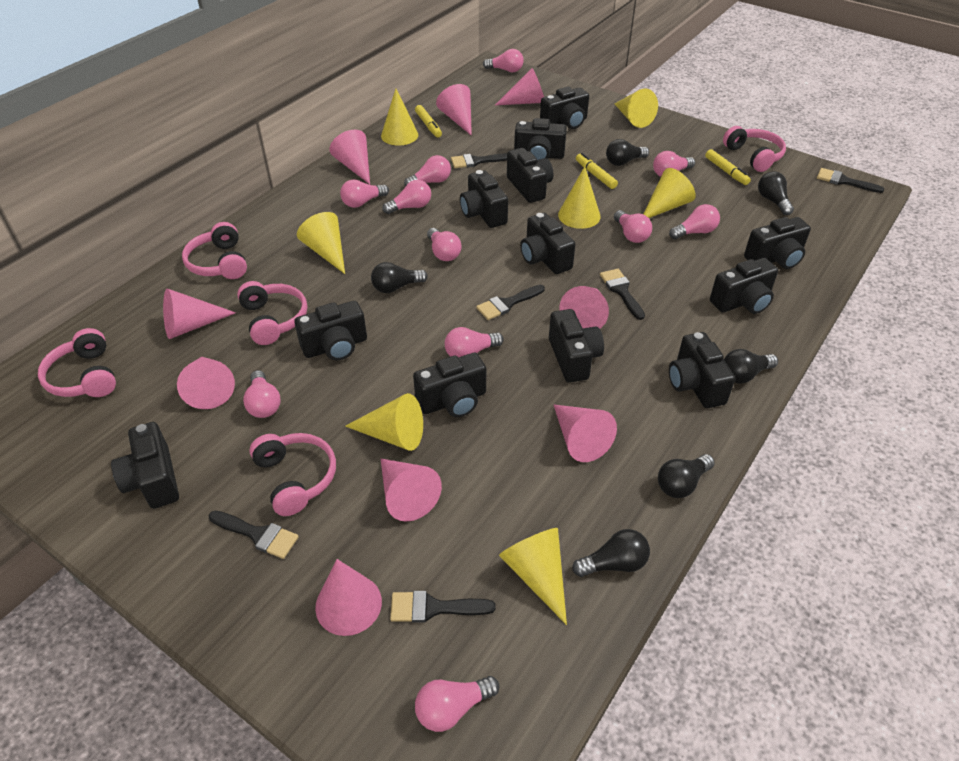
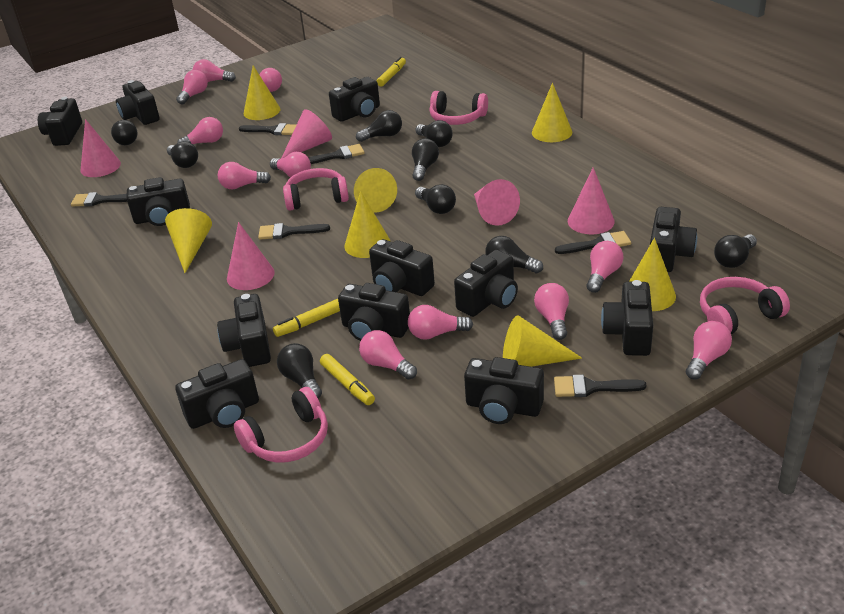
black light bulb: 6 -> 9
pink cone: 9 -> 5
pink headphones: 5 -> 4

